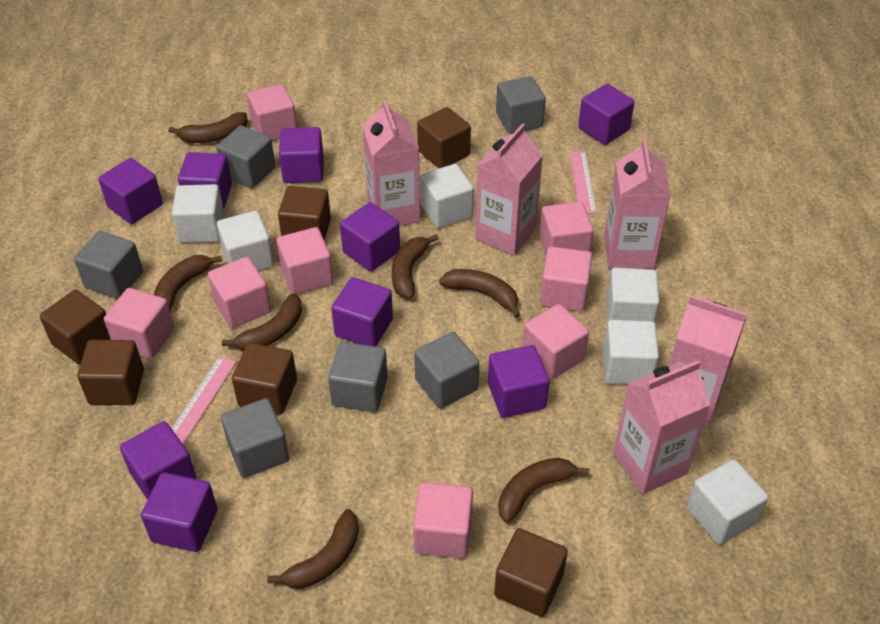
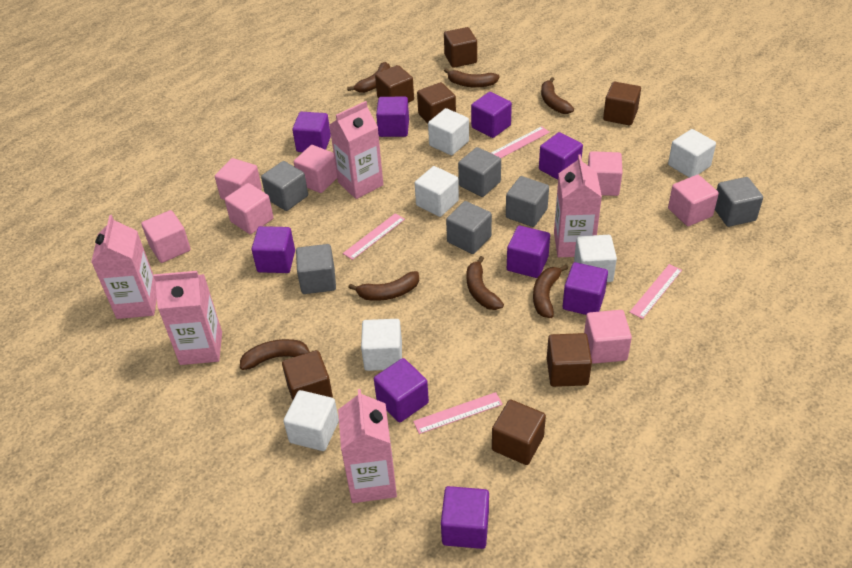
brown cube: 6 -> 7
pink cube: 8 -> 7
pink ruler: 2 -> 4

